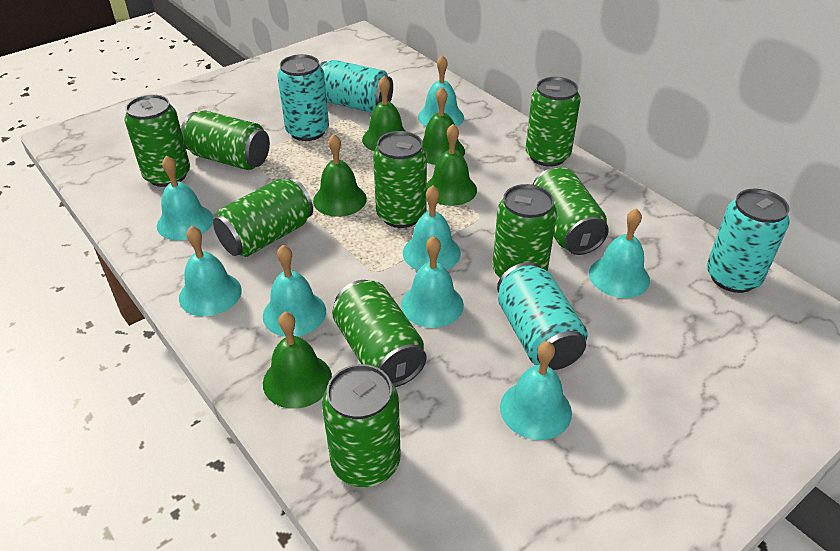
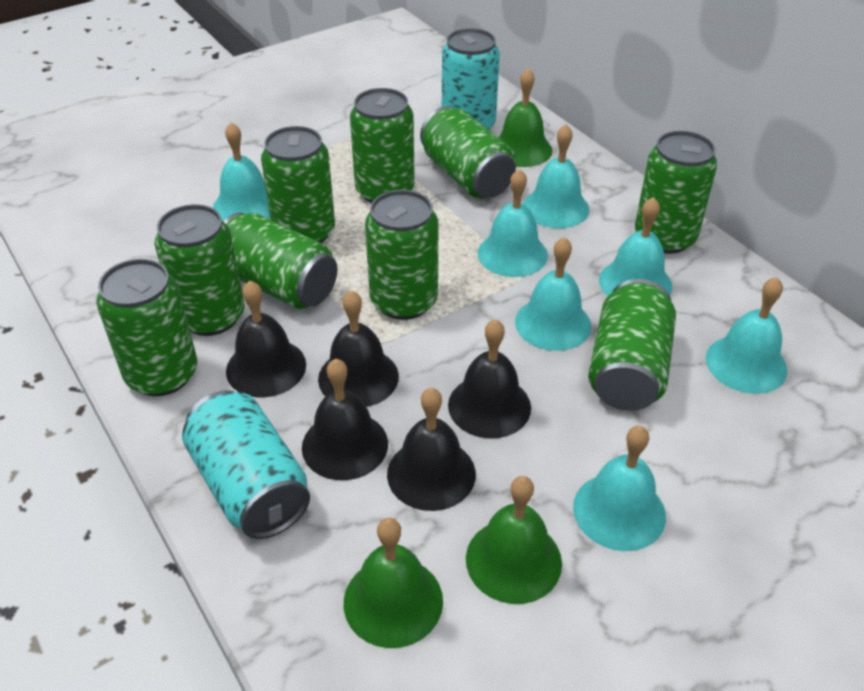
black bell: 0 -> 5
green bell: 5 -> 3
turquoise bell: 8 -> 7
turquoise can: 4 -> 2

